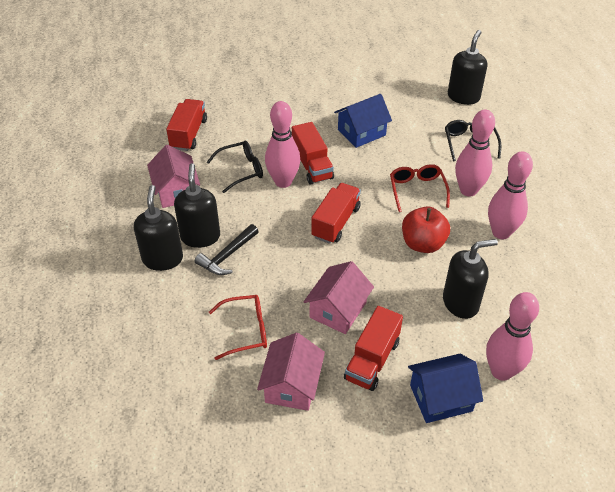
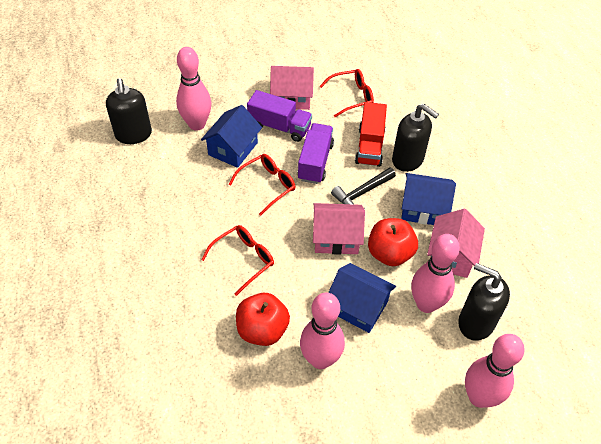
black glasses: 2 -> 0
black soap dispenser: 4 -> 3
blue house: 2 -> 3
purple truck: 0 -> 2
red apple: 1 -> 2
red glasses: 2 -> 3
red truck: 4 -> 1

